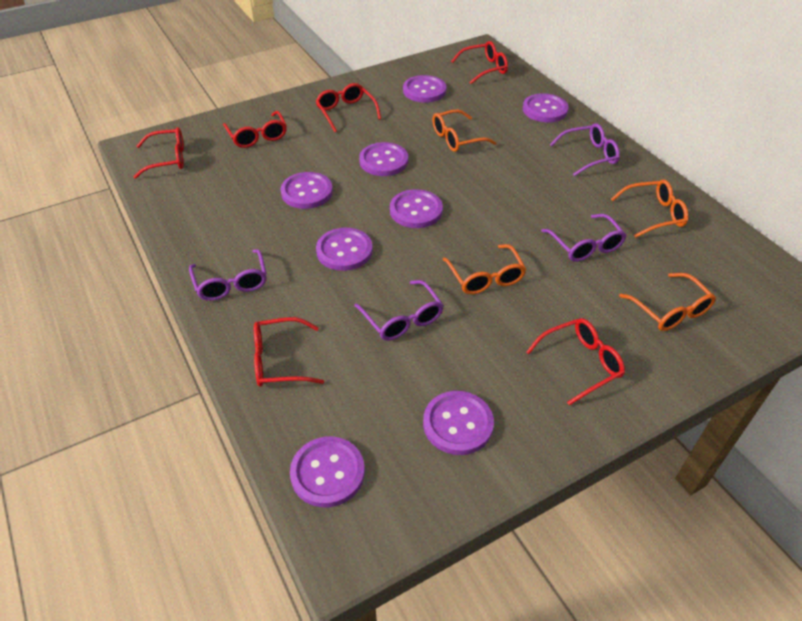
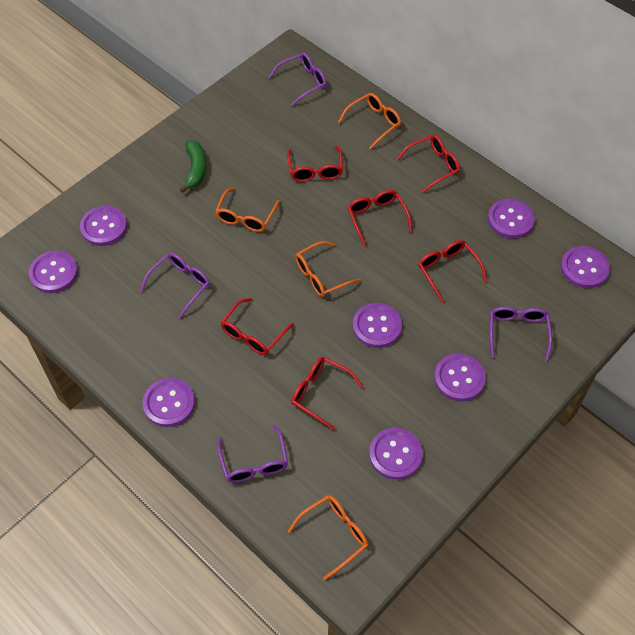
green banana: 0 -> 1

